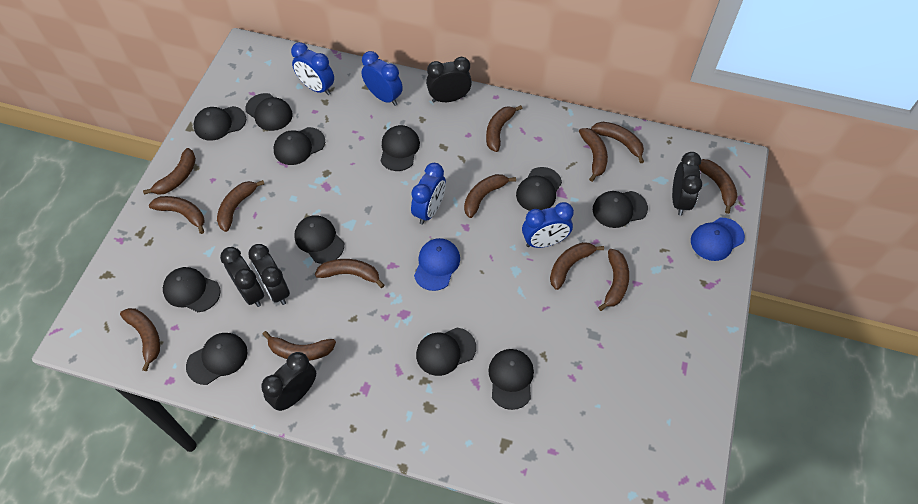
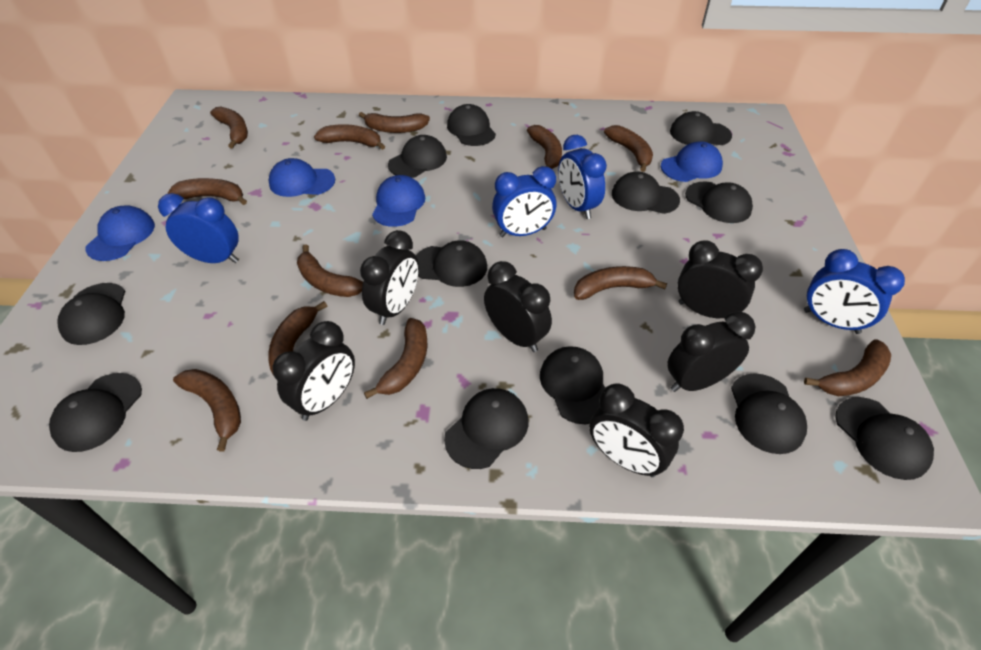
black cap: 11 -> 12
black clock: 5 -> 6
blue cap: 2 -> 4
brown banana: 13 -> 12

